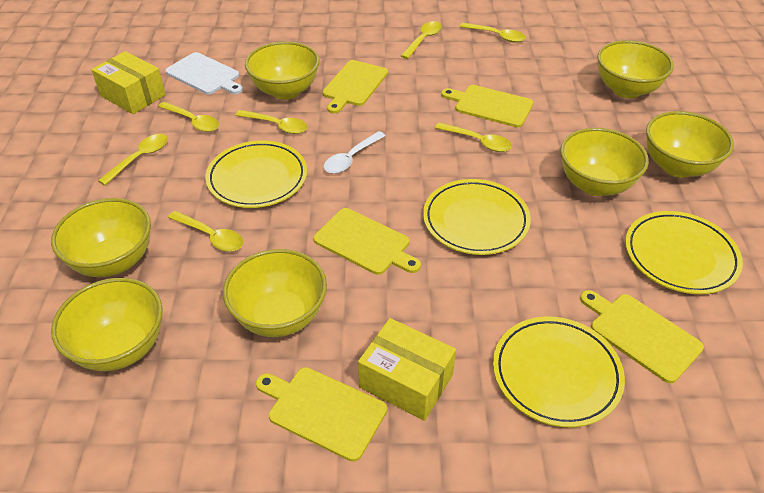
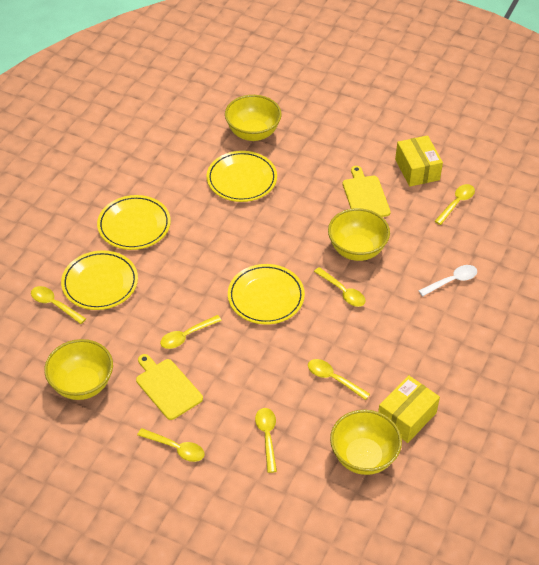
white cutting board: 1 -> 0
yellow bowl: 7 -> 4
yellow cutting board: 5 -> 2

